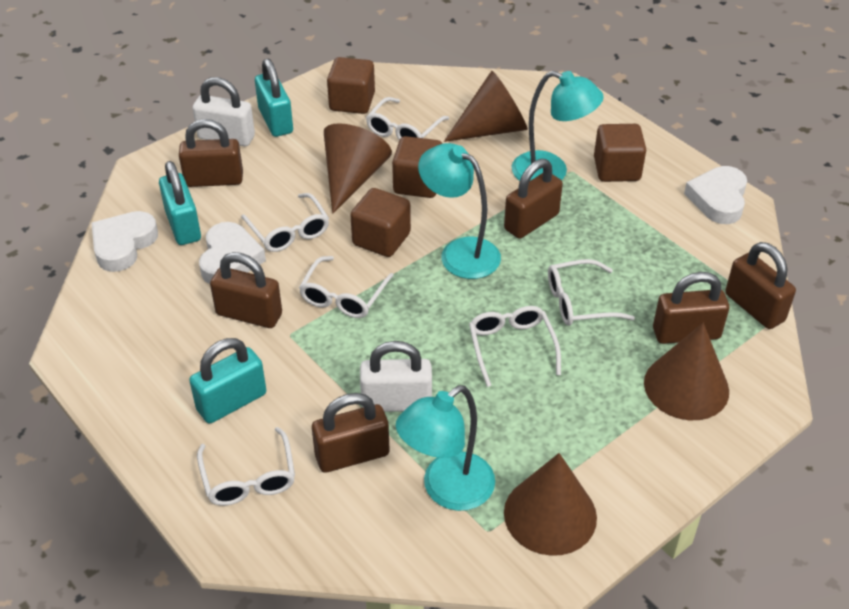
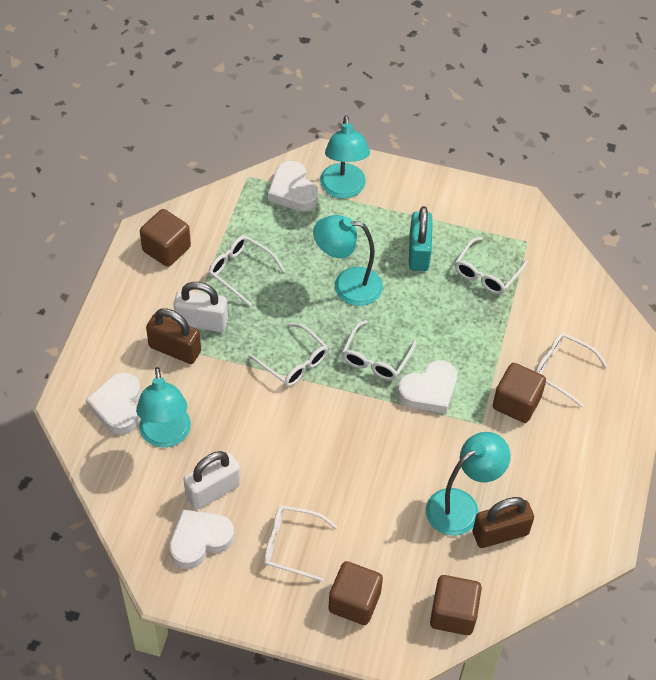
brown cone: 4 -> 0
brown padlock: 6 -> 2
turquoise lamp: 3 -> 4
turquoise padlock: 3 -> 1
white heart: 3 -> 4

